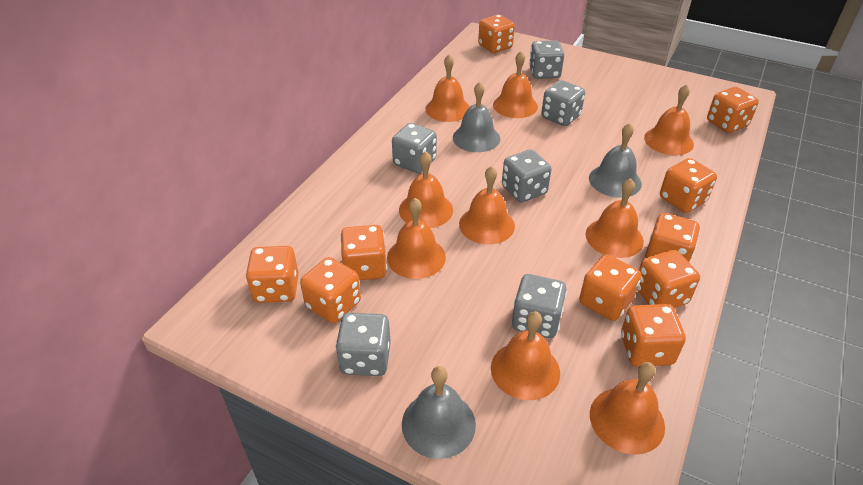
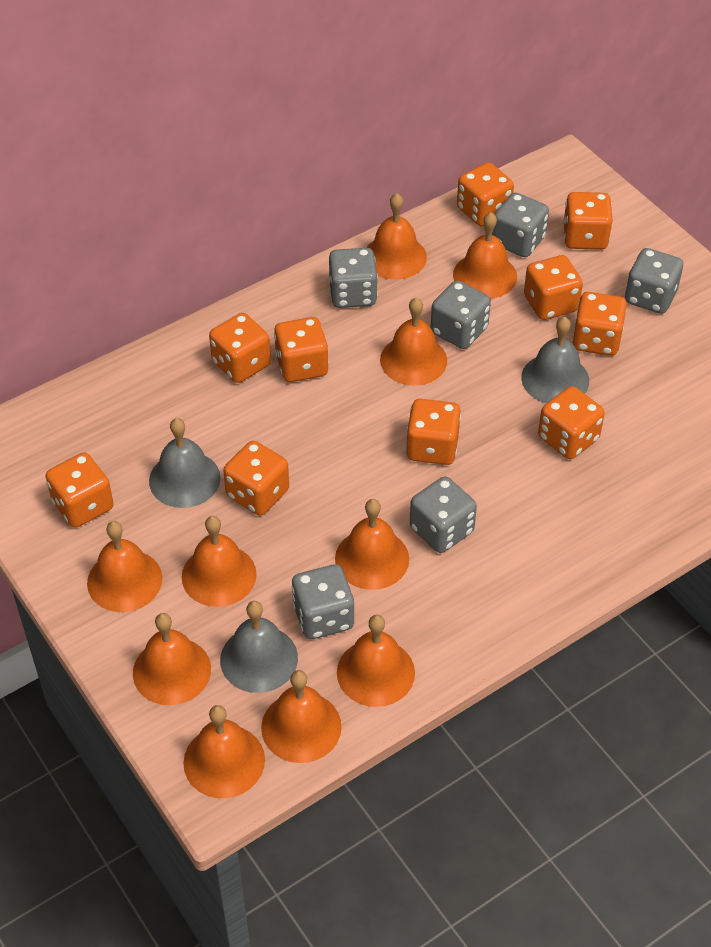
orange bell: 9 -> 10

